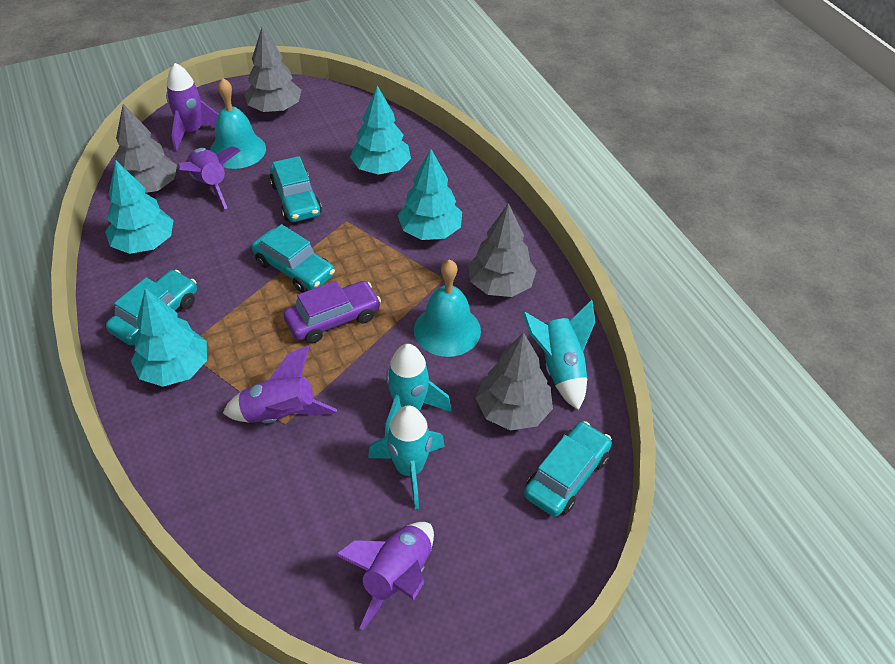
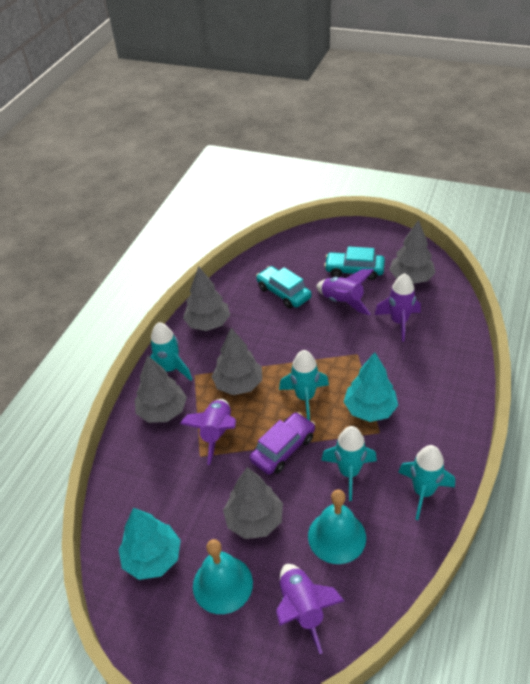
grey tree: 4 -> 5
turquoise car: 4 -> 2
turquoise rocket: 3 -> 4
turquoise tree: 4 -> 2

